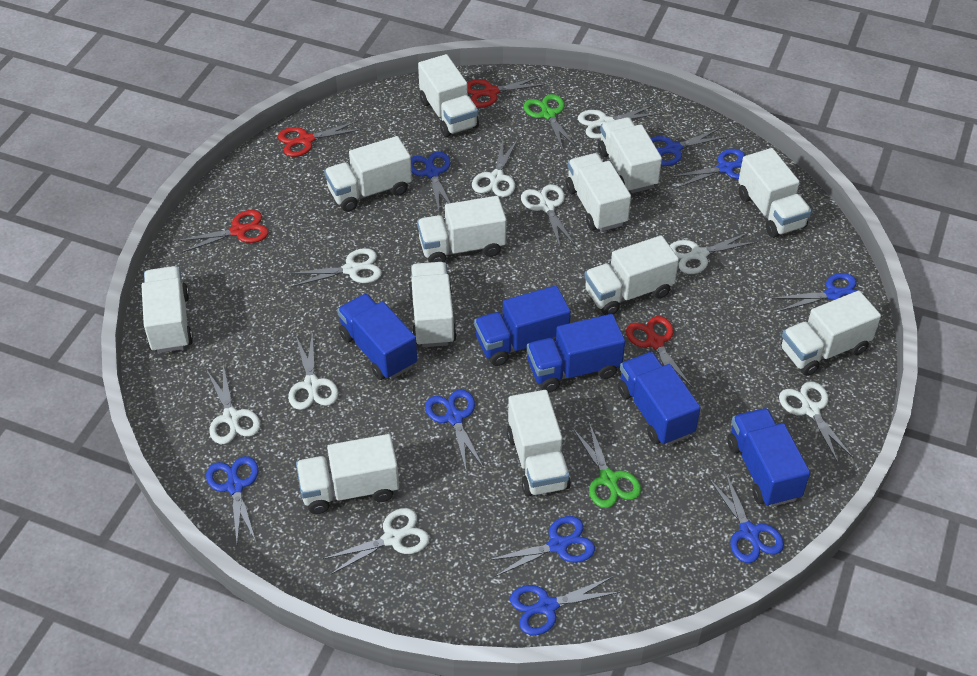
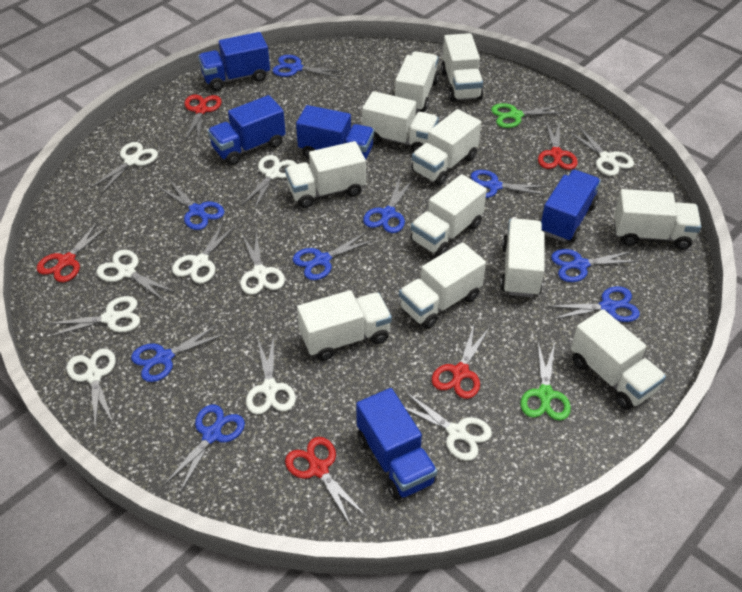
red scissors: 4 -> 5
white scissors: 9 -> 10
white truck: 12 -> 11

